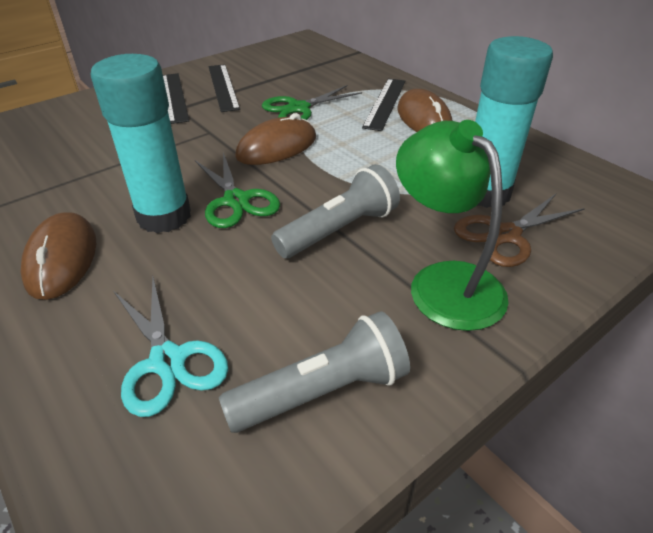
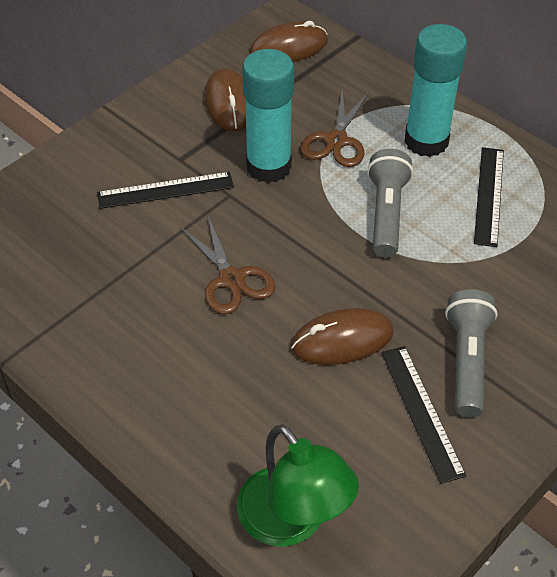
brown scissors: 1 -> 2
green scissors: 2 -> 0
turquoise scissors: 1 -> 0

